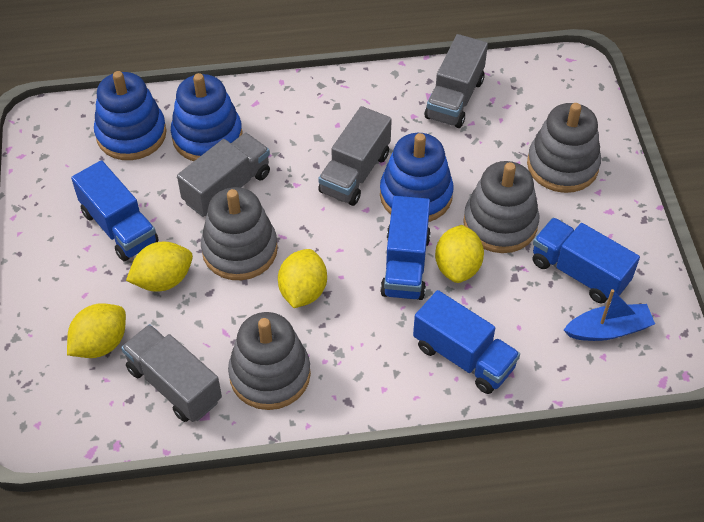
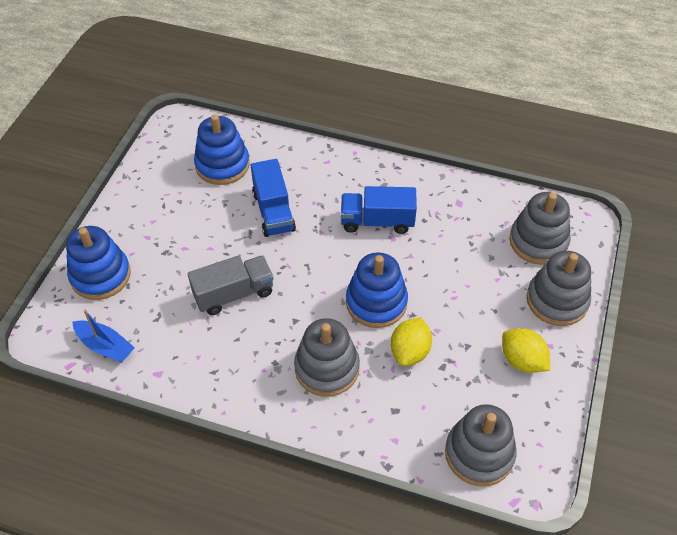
blue truck: 4 -> 2
grey truck: 4 -> 1
yellow lemon: 4 -> 2

